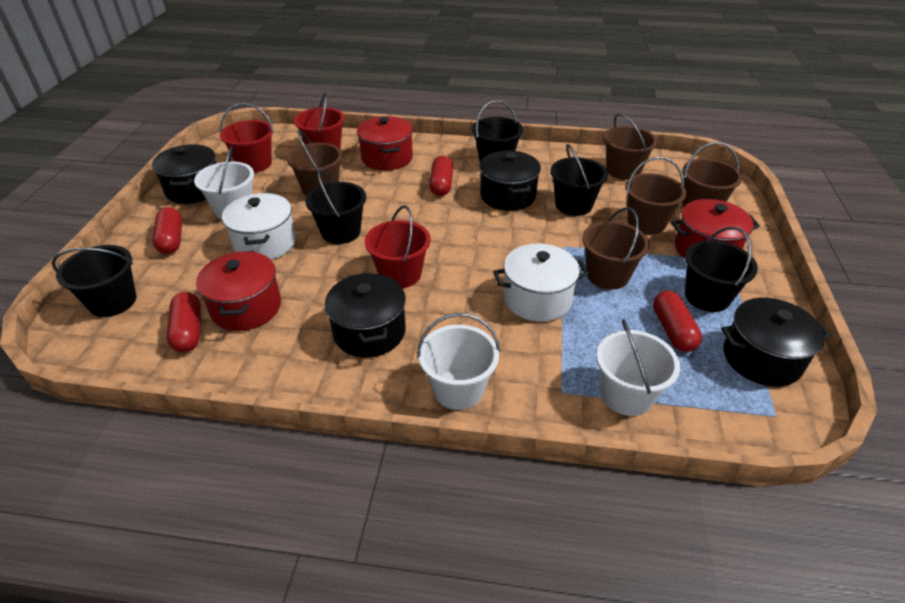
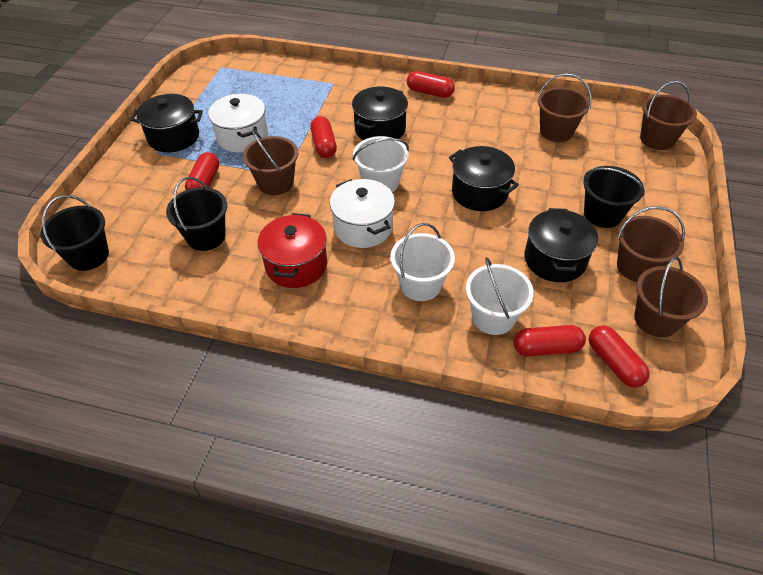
black bucket: 5 -> 3
red bucket: 3 -> 0
red capsule: 4 -> 5
red pot: 3 -> 1

